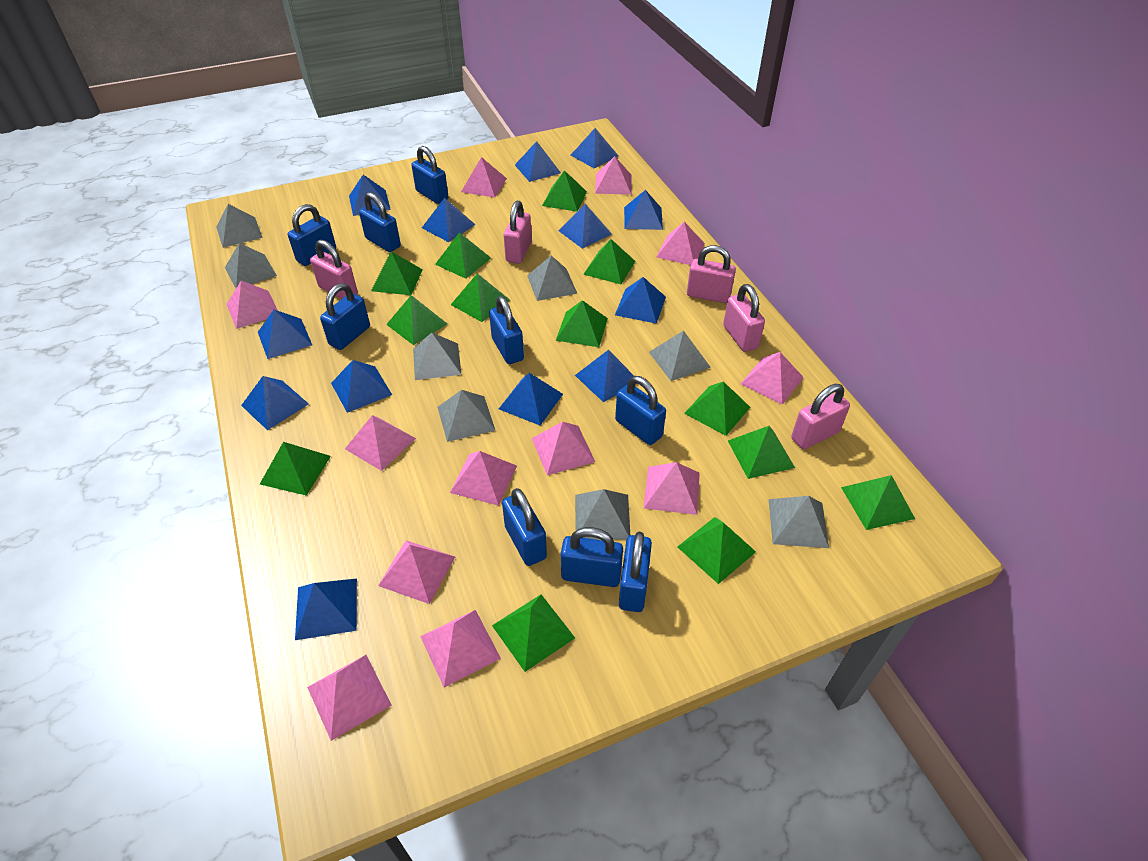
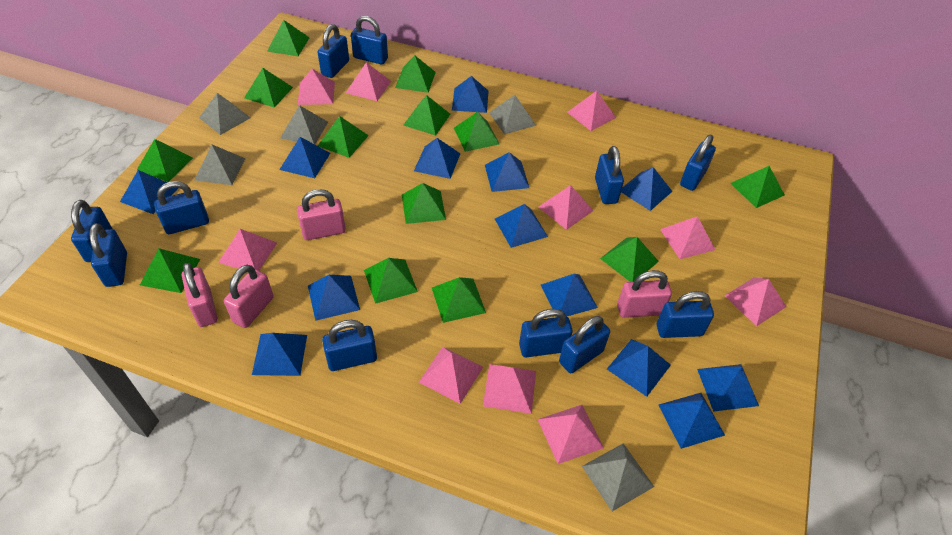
blue padlock: 9 -> 11
grey pyramid: 8 -> 5
pink padlock: 5 -> 4
pink pyramid: 12 -> 10

